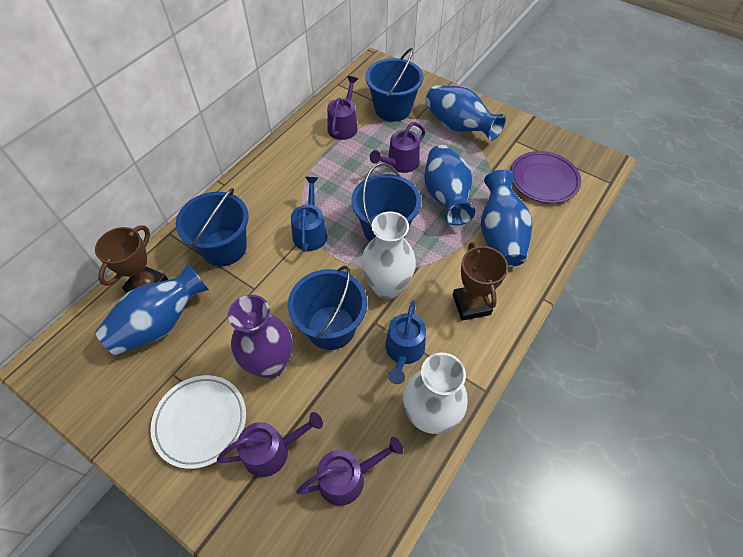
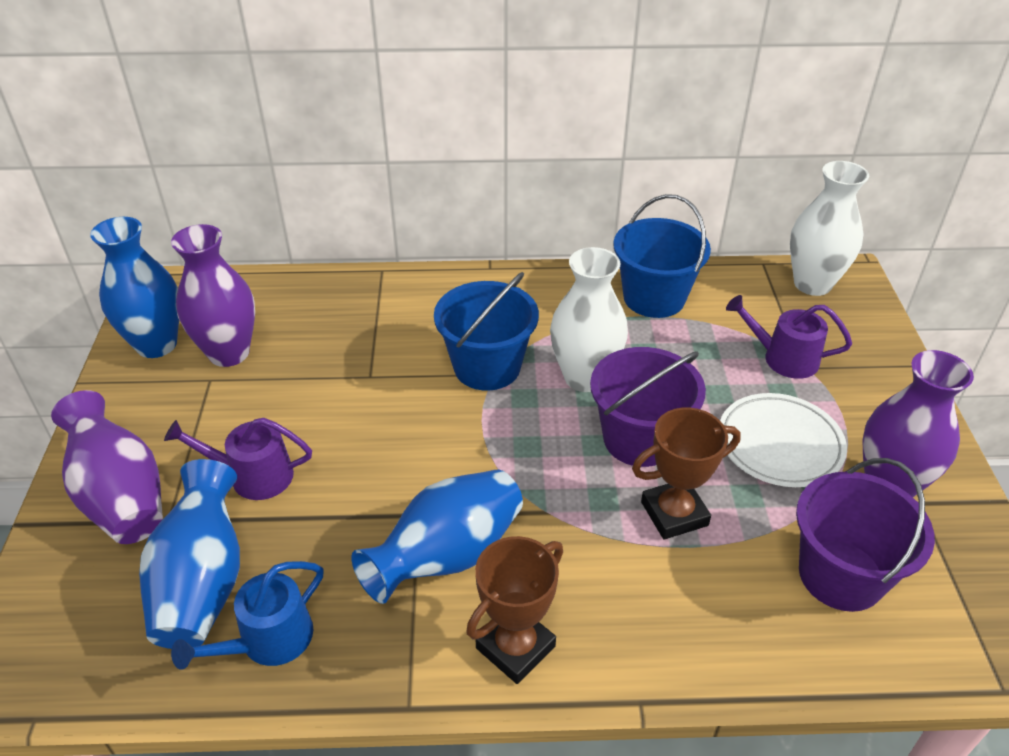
blue bucket: 4 -> 2
blue vase: 4 -> 3
blue watering can: 2 -> 1
purple bucket: 0 -> 2
purple plate: 1 -> 0
purple vase: 1 -> 3
purple watering can: 4 -> 2

